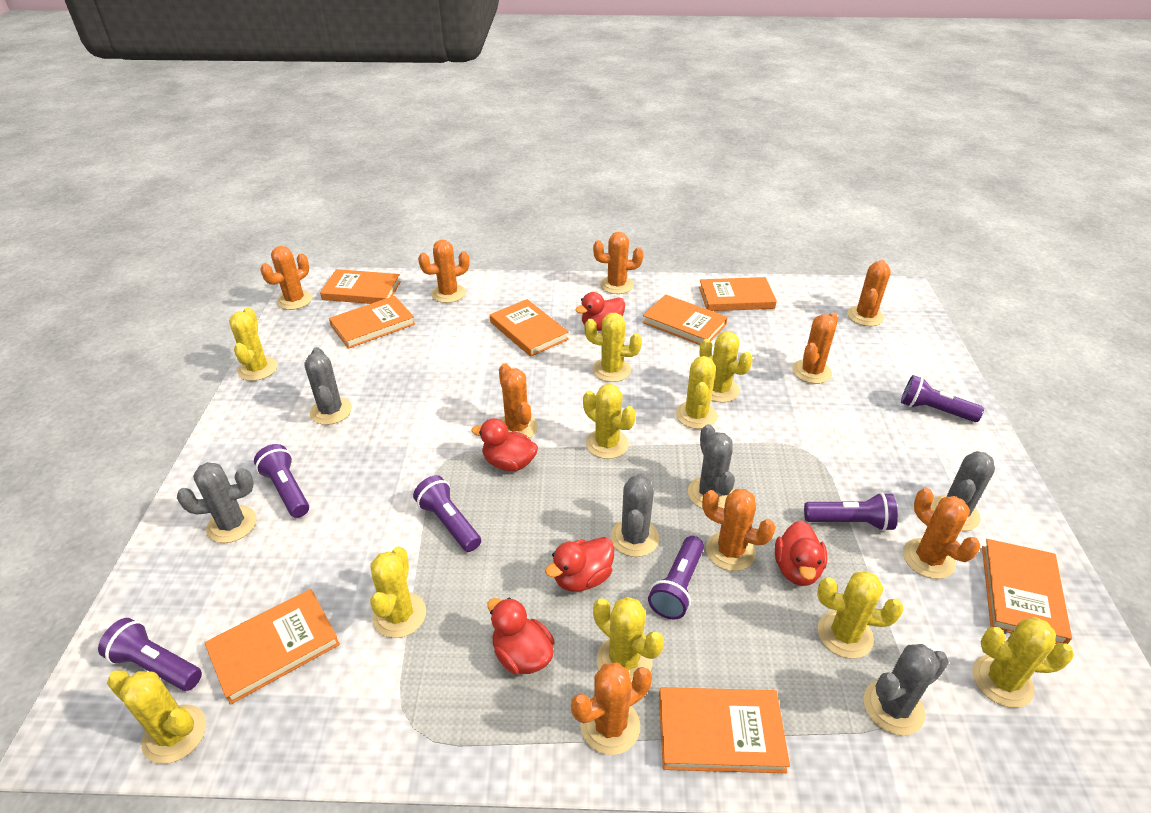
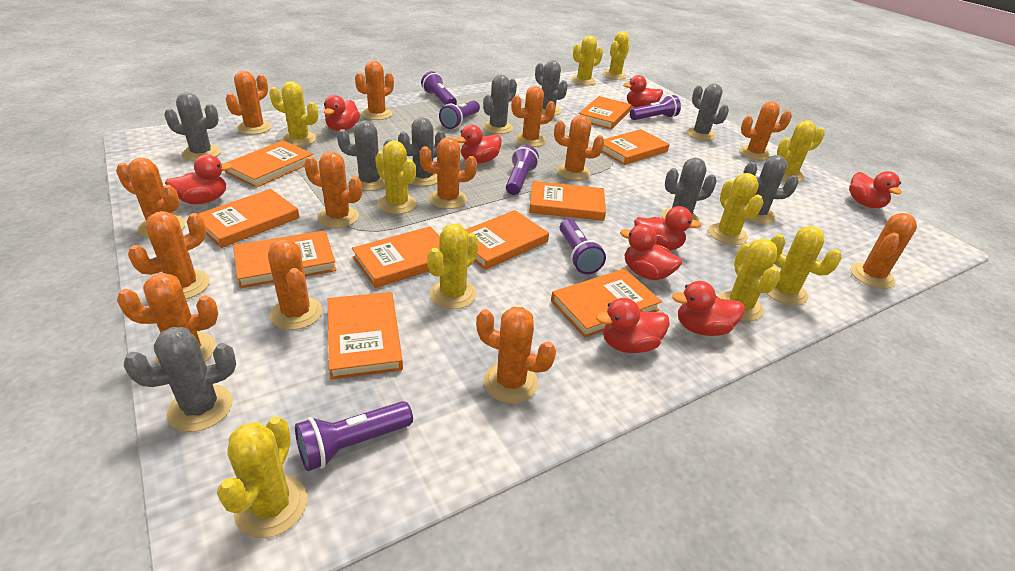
grey cactus: 6 -> 9
orange book: 8 -> 10
orange cactus: 9 -> 13
red duck: 5 -> 9

